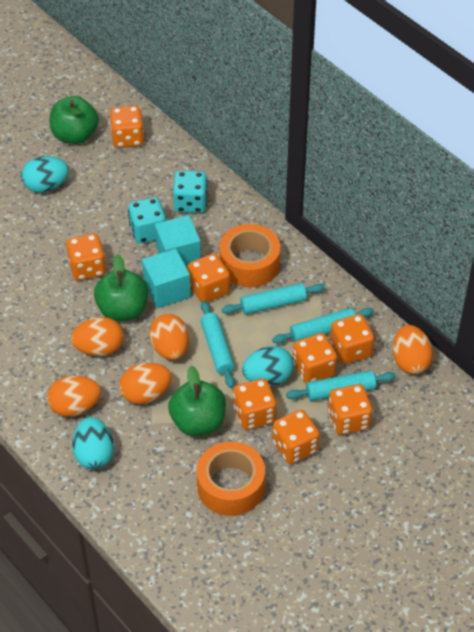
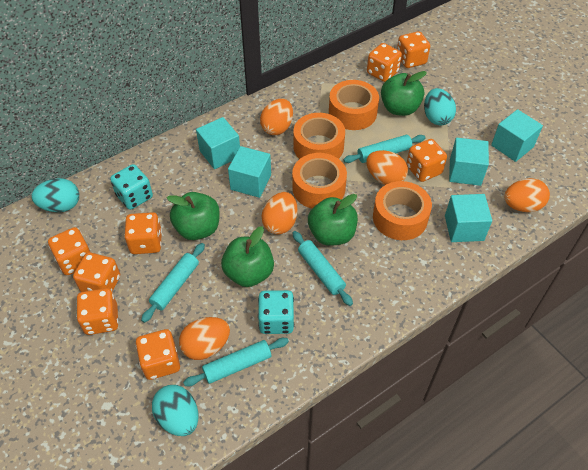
green apple: 3 -> 4
orange tape: 2 -> 4
turquoise cube: 2 -> 5

